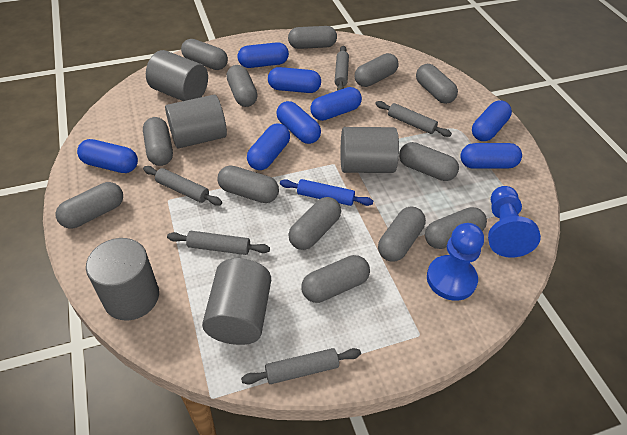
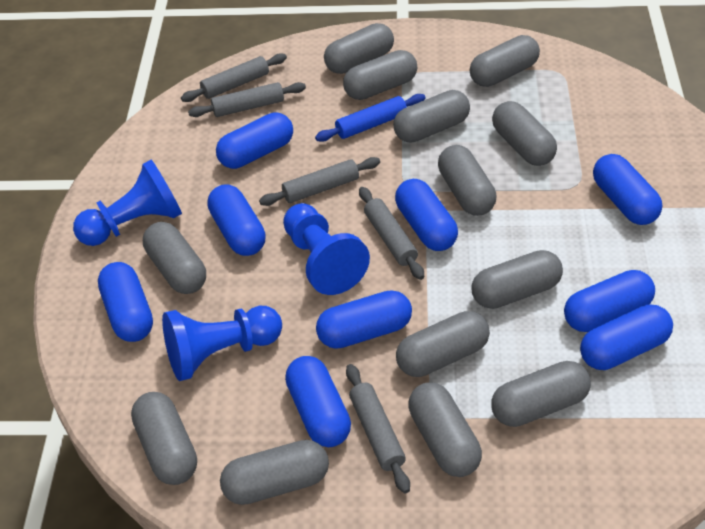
blue capsule: 8 -> 9
blue pawn: 2 -> 3
grey cylinder: 5 -> 0

